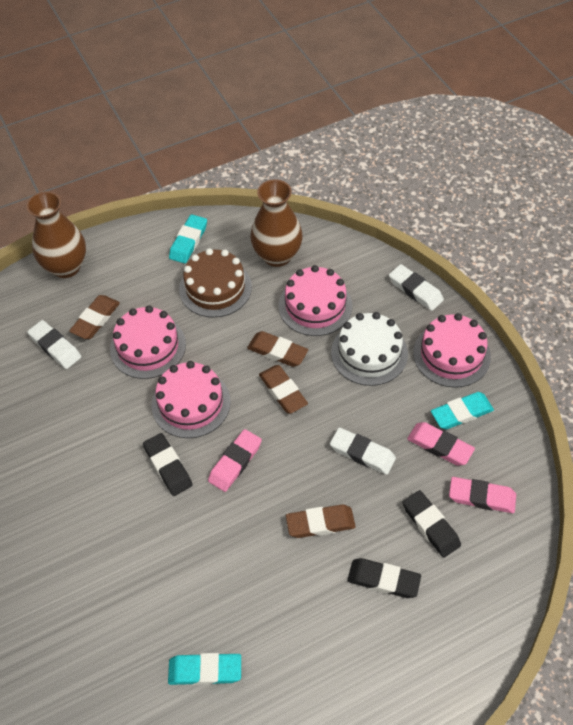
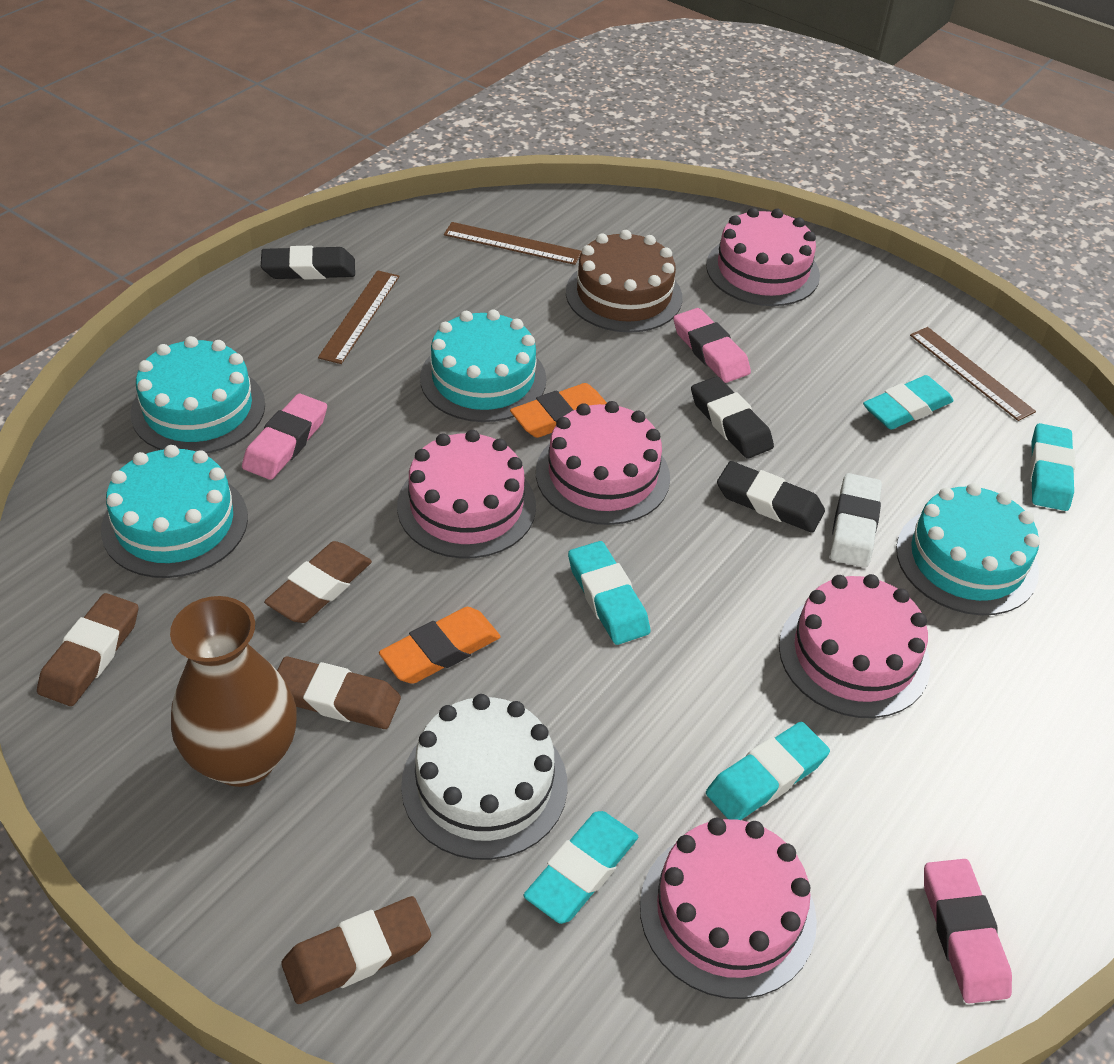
brown ruler: 0 -> 3
brown vase: 2 -> 1
orange eraser: 0 -> 2
pink cake: 4 -> 5
turquoise cake: 0 -> 4
turquoise eraser: 3 -> 5
white eraser: 3 -> 1

